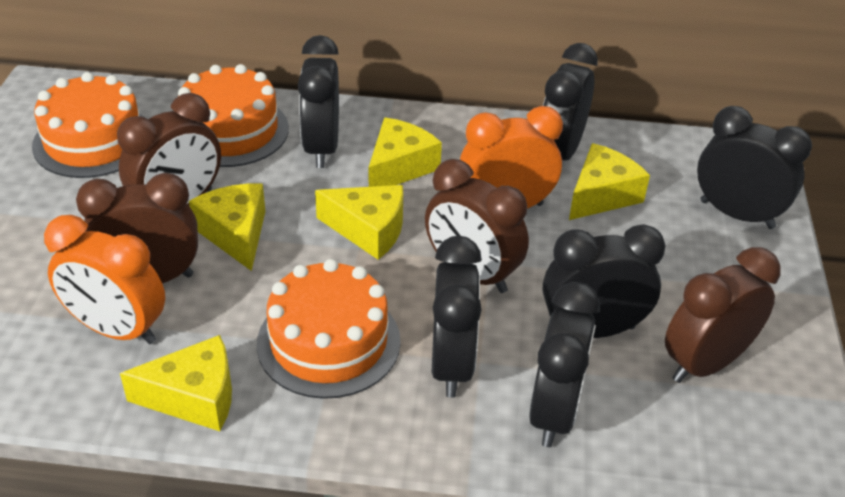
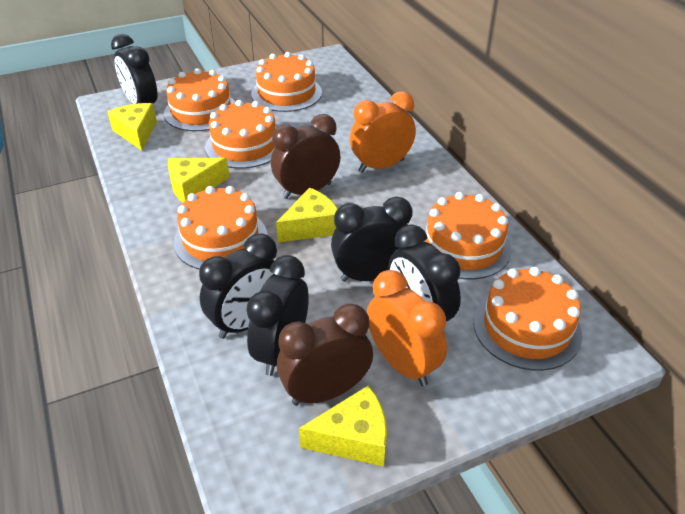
black clock: 6 -> 5
brown clock: 4 -> 2
orange cake: 3 -> 6
yellow cheese: 5 -> 4

